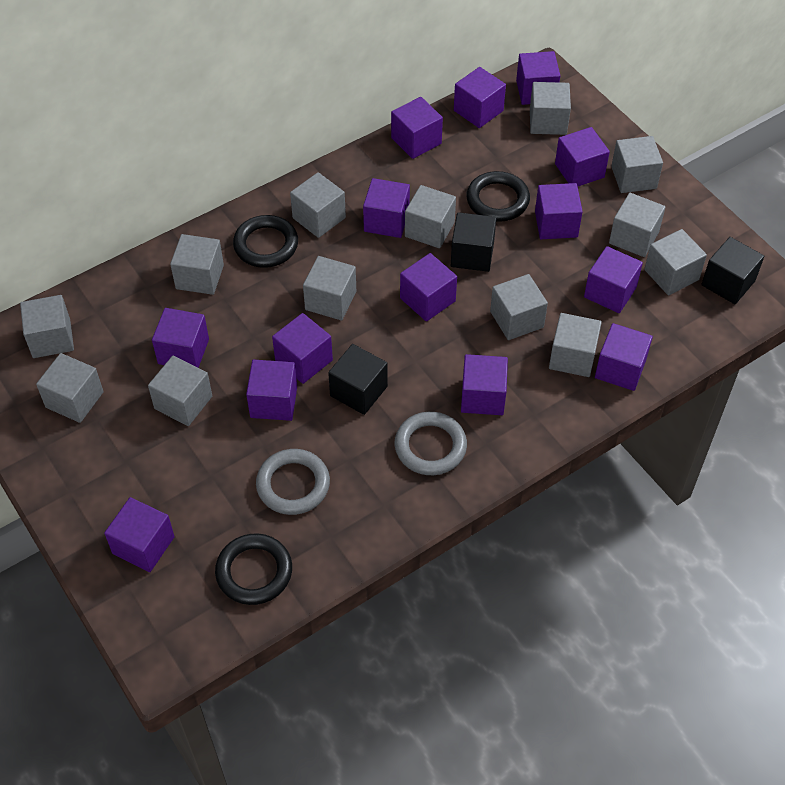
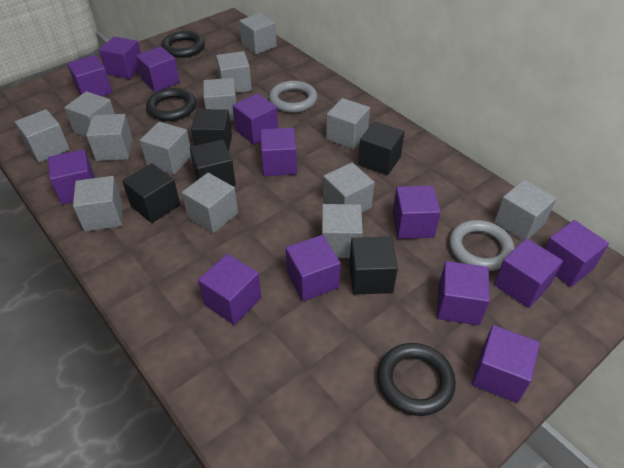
black cube: 3 -> 5
purple cube: 14 -> 13

